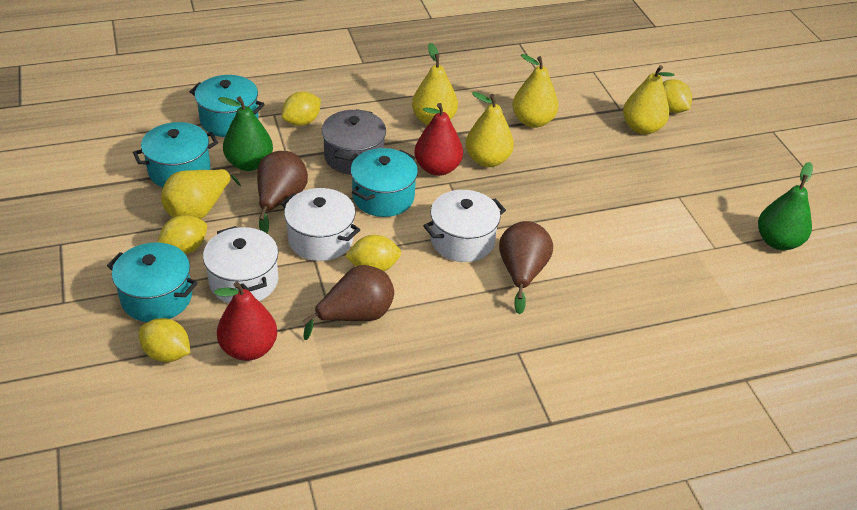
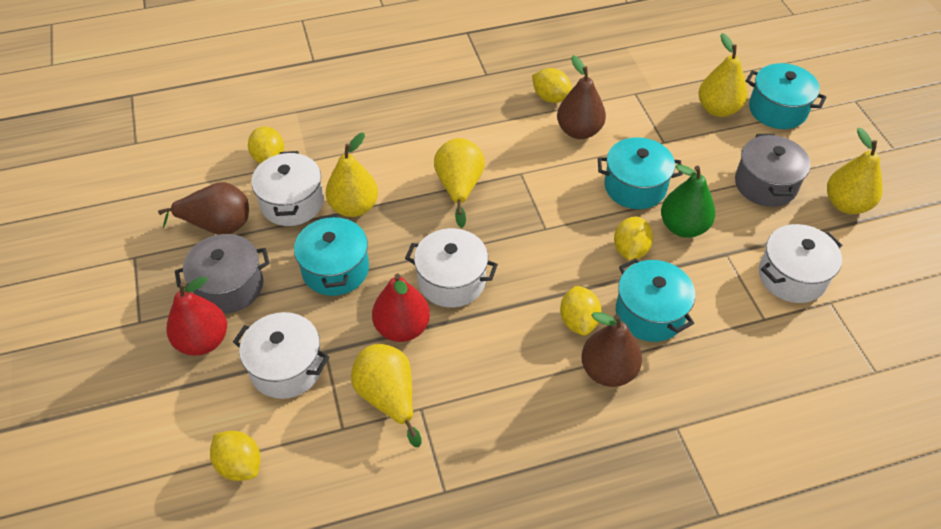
green pear: 2 -> 1
grey pot: 1 -> 2
white pot: 3 -> 4

